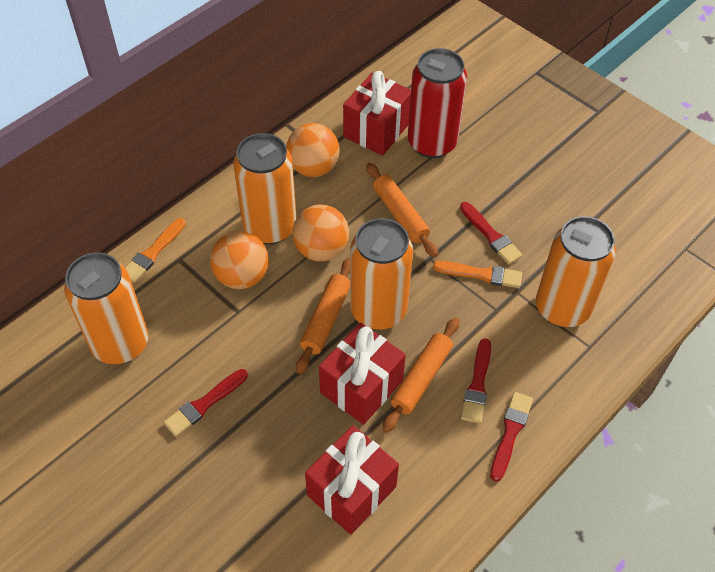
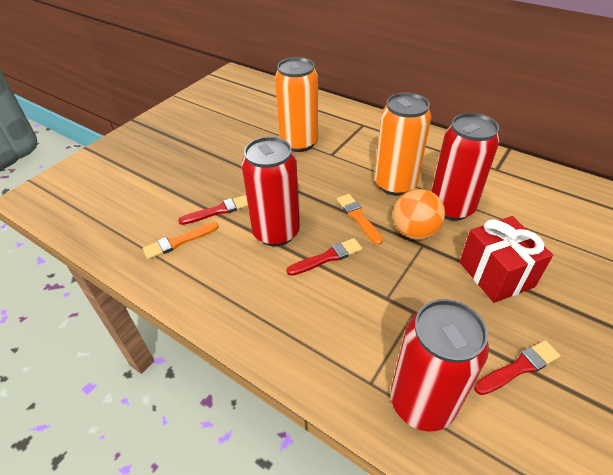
orange ball: 3 -> 1
orange can: 4 -> 2
orange rolling pin: 3 -> 0
red brush: 4 -> 3
red can: 1 -> 3
red gift: 3 -> 1

